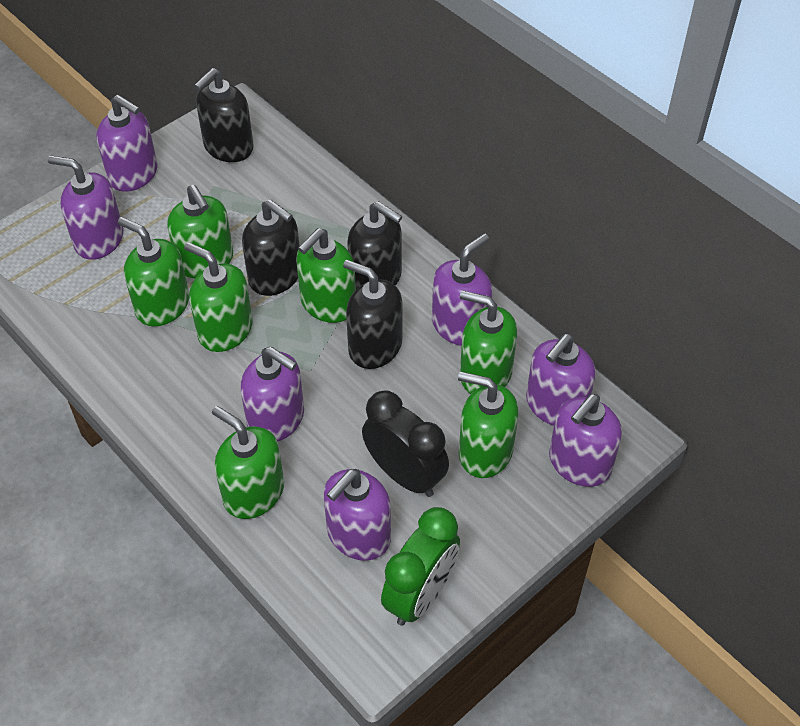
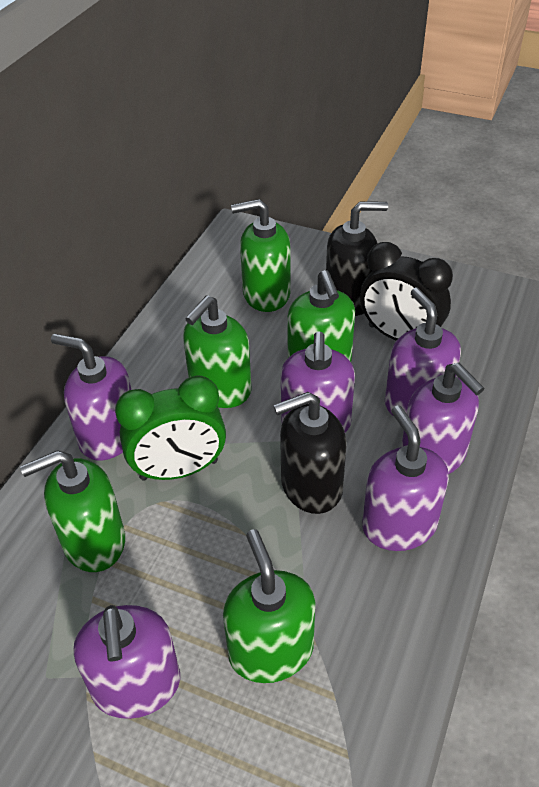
black soap dispenser: 4 -> 2
green soap dispenser: 7 -> 5
purple soap dispenser: 7 -> 6

